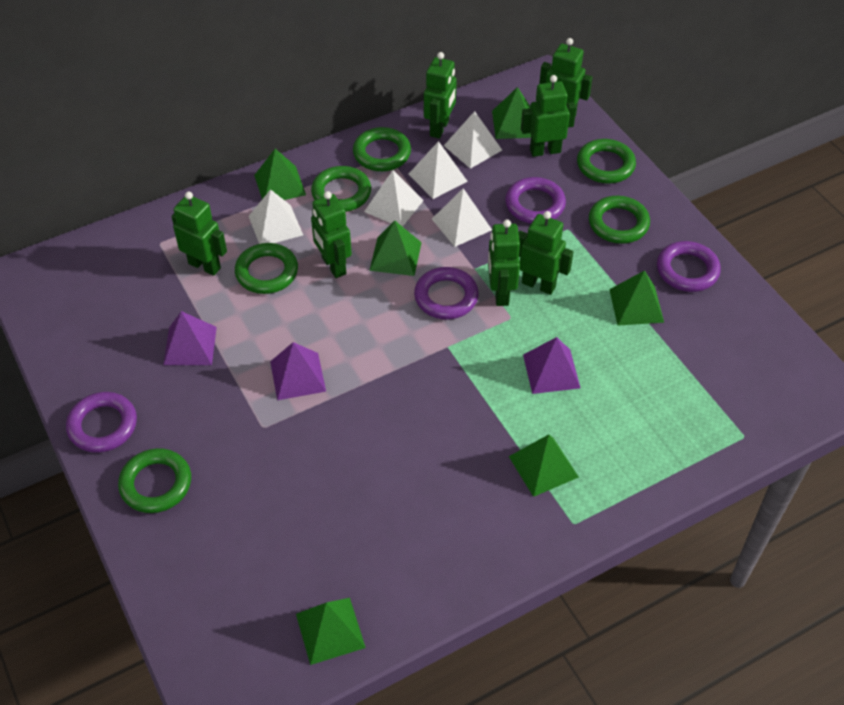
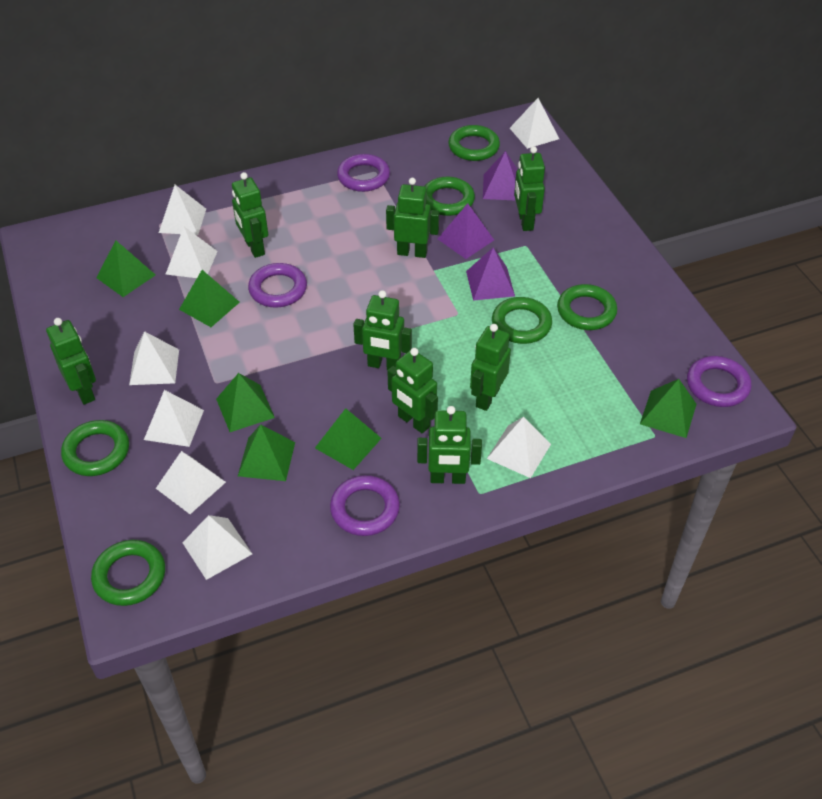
green robot: 7 -> 8
white pyramid: 5 -> 8

